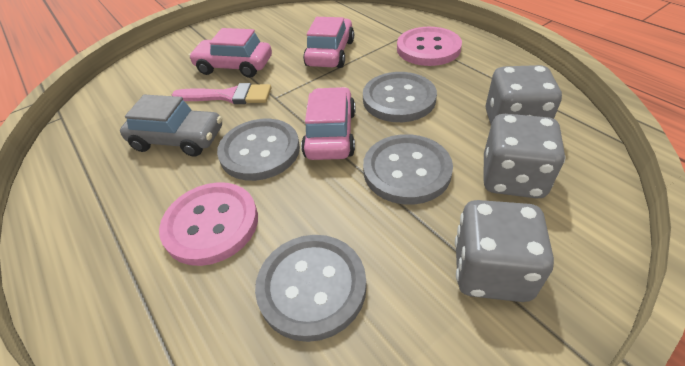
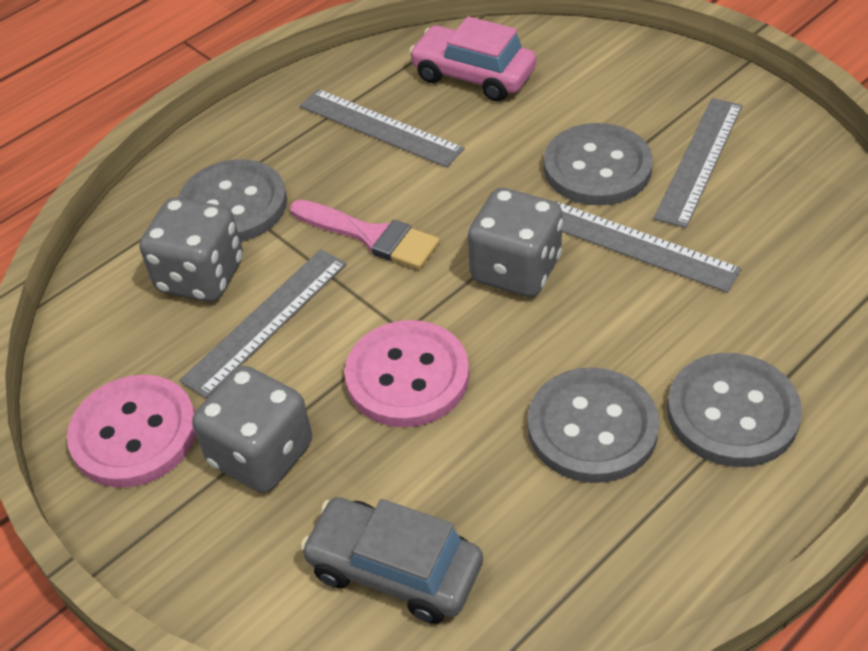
grey ruler: 0 -> 4
pink car: 3 -> 1

